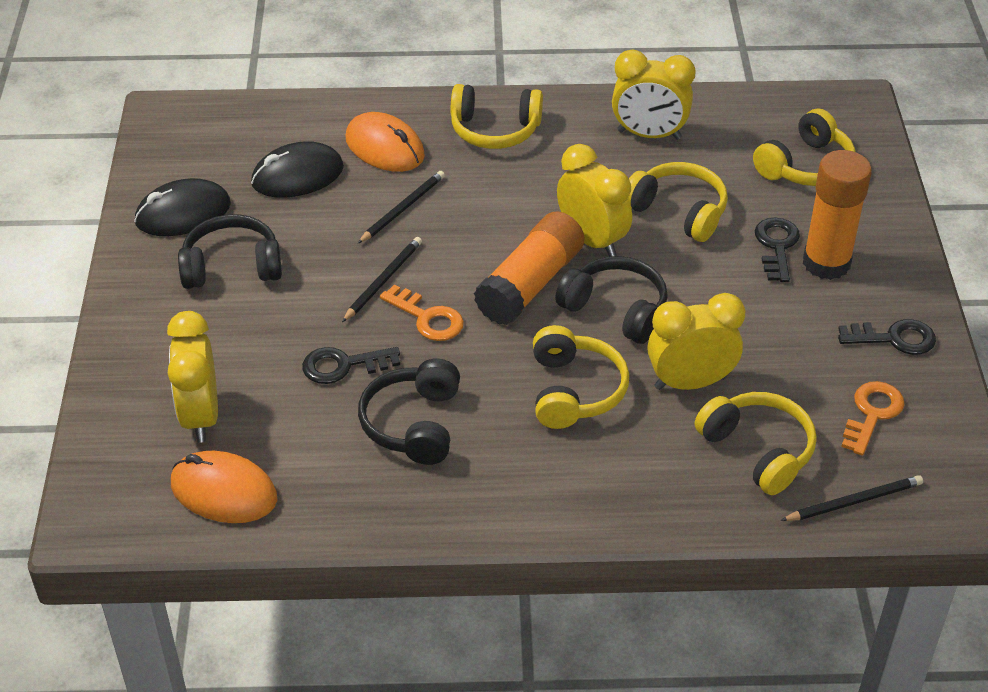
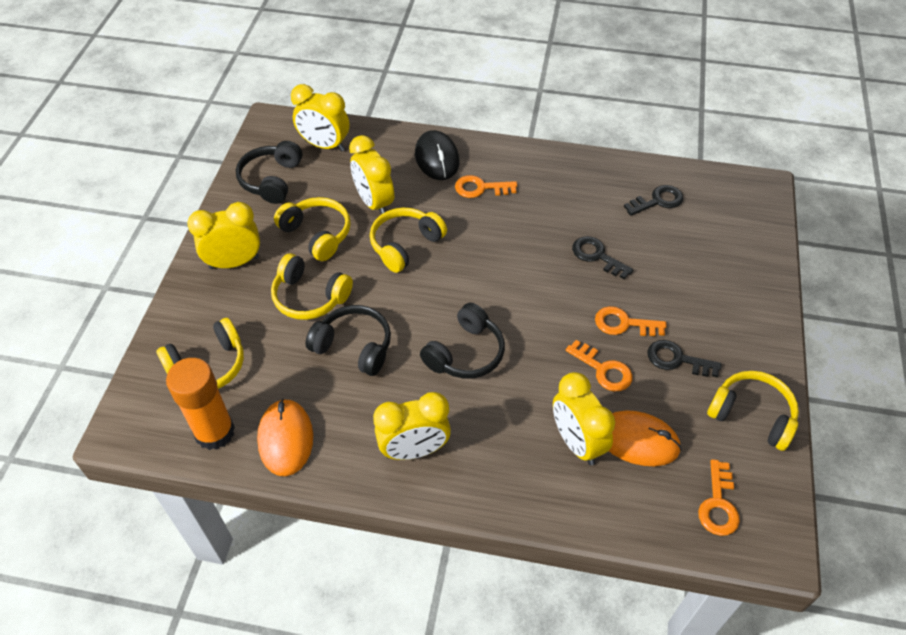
black mouse: 2 -> 1
black pencil: 3 -> 0
orange glue stick: 2 -> 1
orange key: 2 -> 4
yellow clock: 4 -> 5

